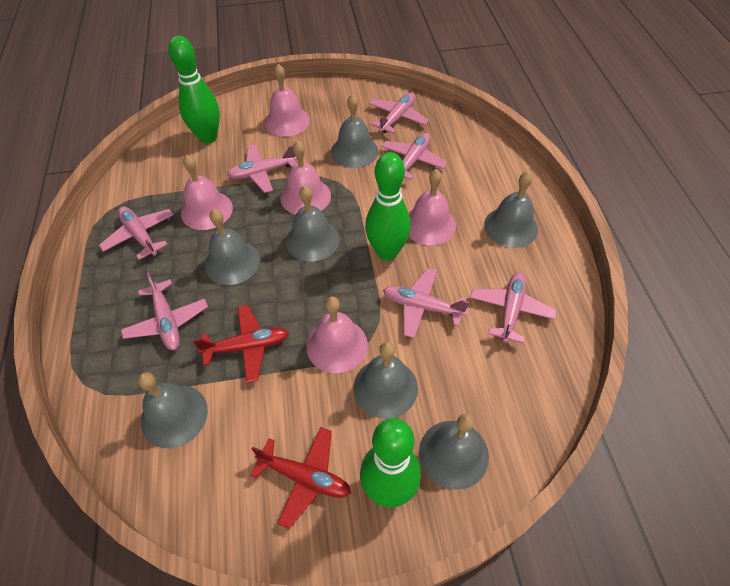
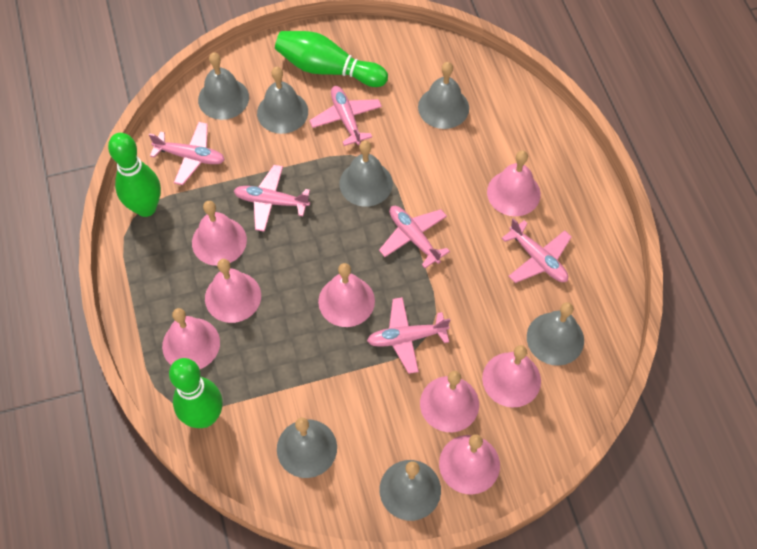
pink bell: 5 -> 8
pink plane: 7 -> 6
red plane: 2 -> 0

